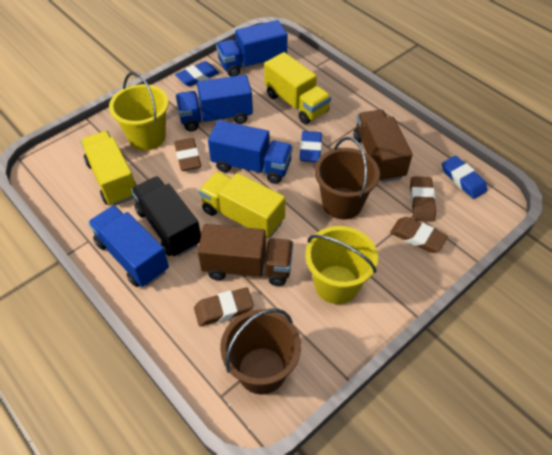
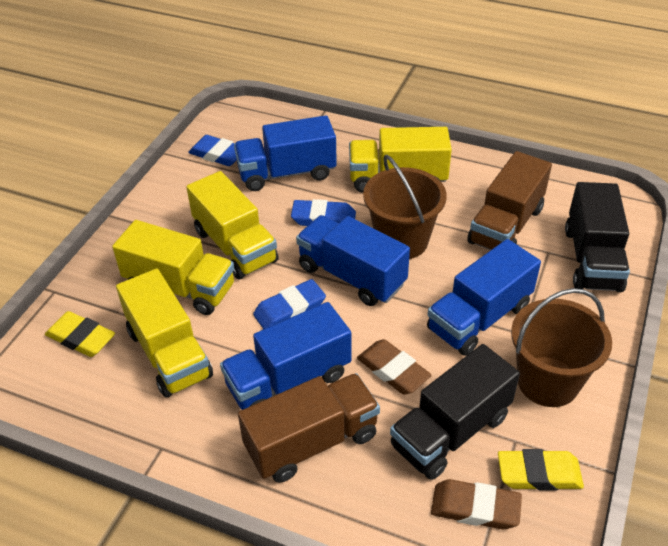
black truck: 1 -> 2
brown eraser: 4 -> 2
yellow bucket: 2 -> 0
yellow eraser: 0 -> 2
yellow truck: 3 -> 4

